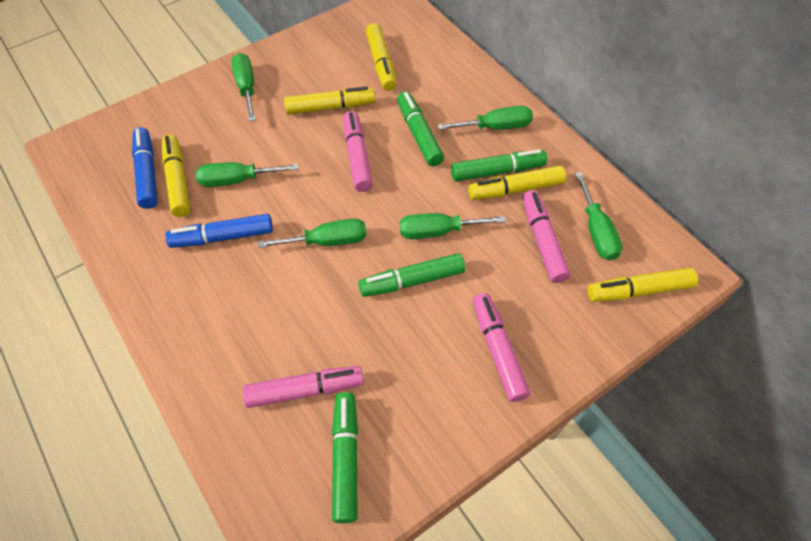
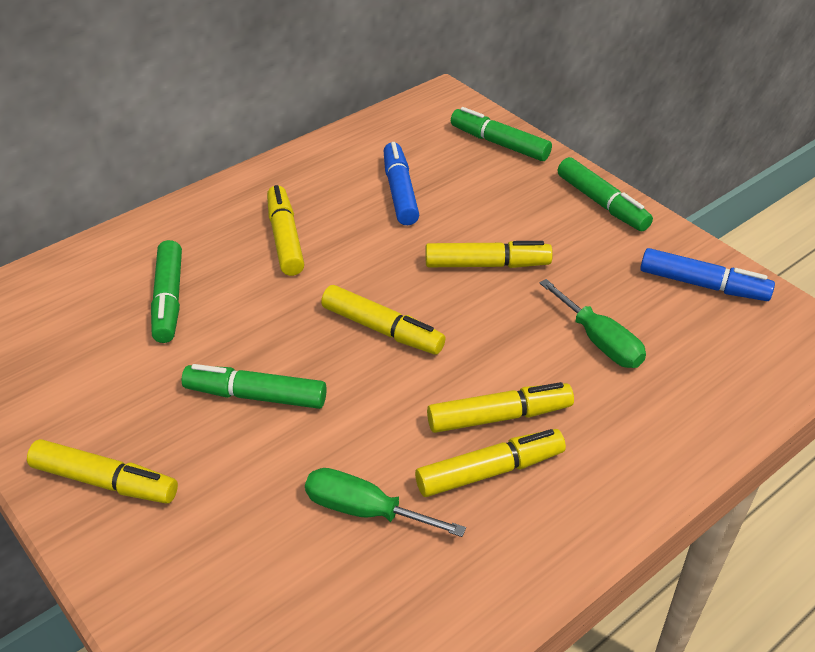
green screwdriver: 6 -> 2
pink marker: 4 -> 0
yellow marker: 5 -> 6

